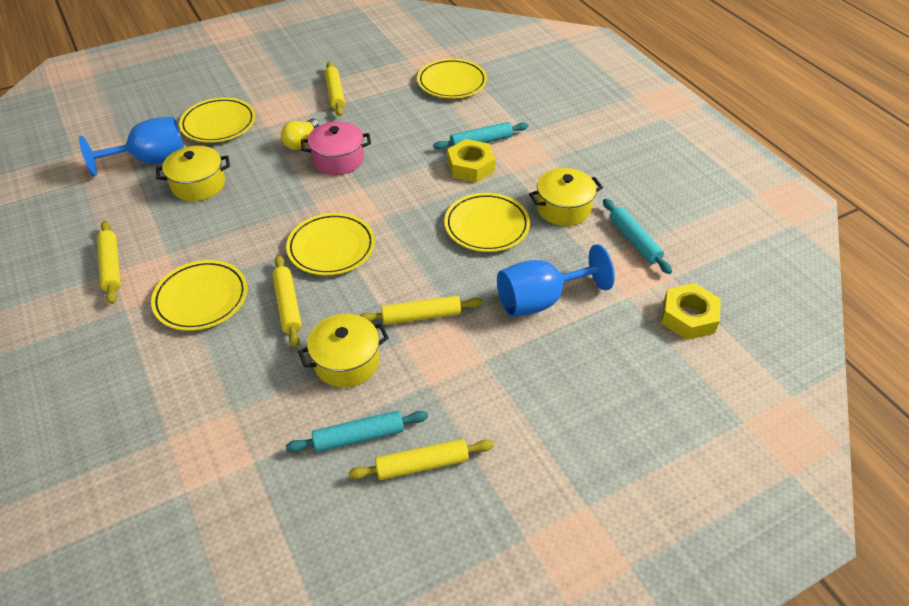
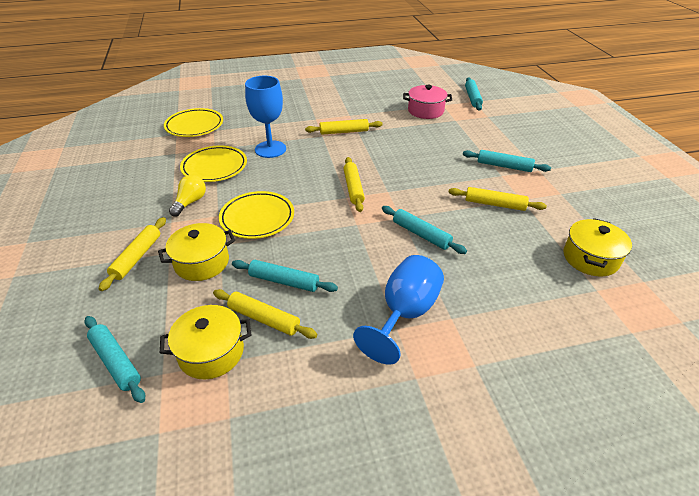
turquoise rolling pin: 3 -> 5
yellow nut: 2 -> 0
yellow plate: 5 -> 3

